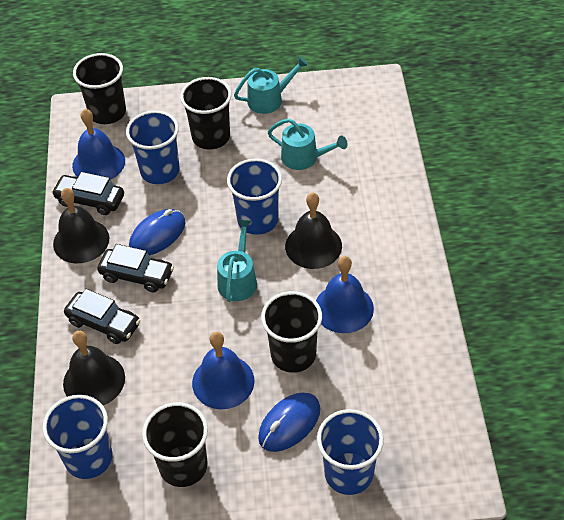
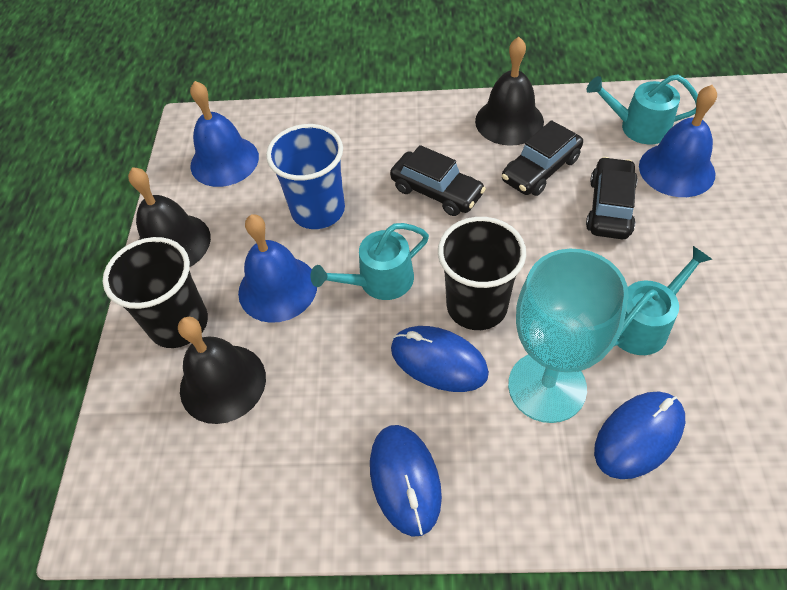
black cup: 4 -> 2
blue cup: 4 -> 1
blue mouse: 2 -> 3
turquoise goblet: 0 -> 1

